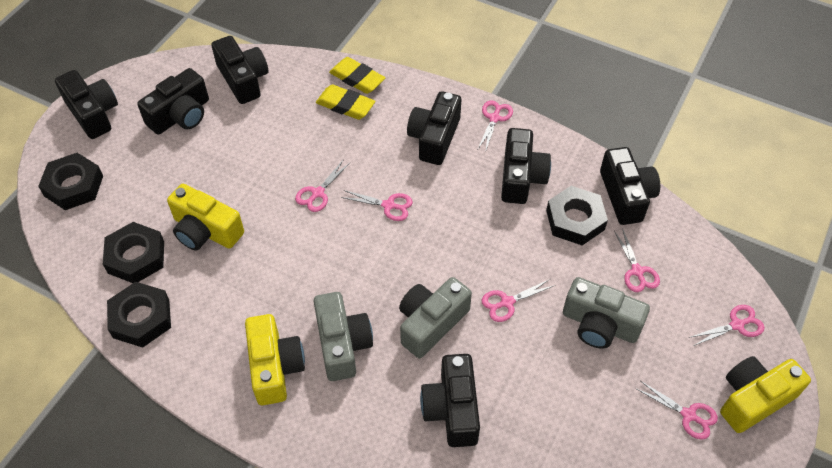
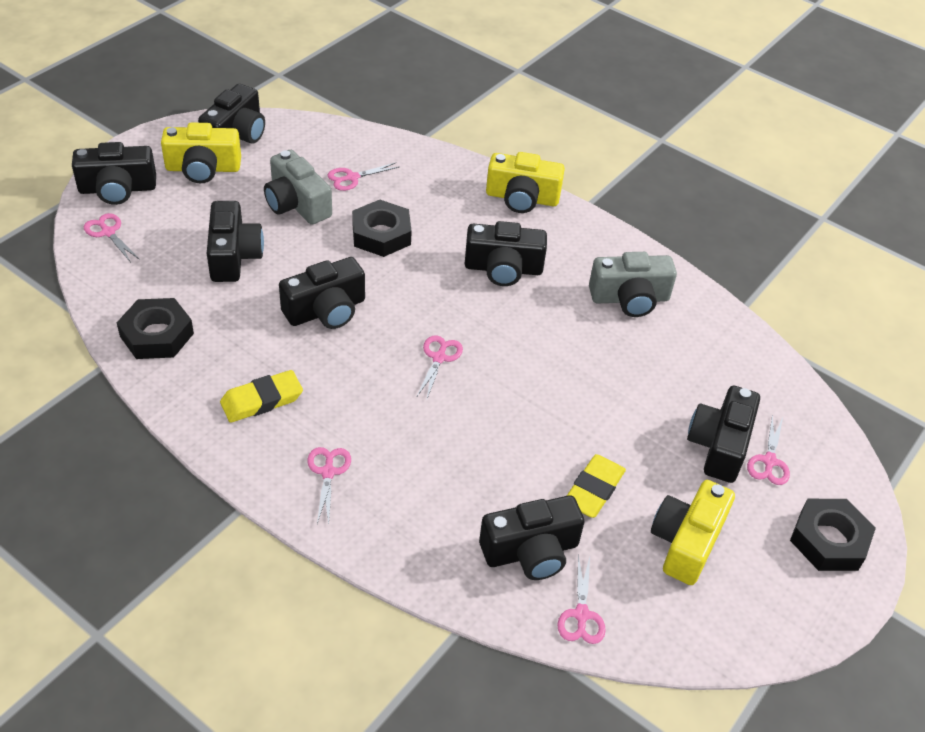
black nut: 4 -> 3
grey camera: 3 -> 2
pink scissors: 7 -> 6

